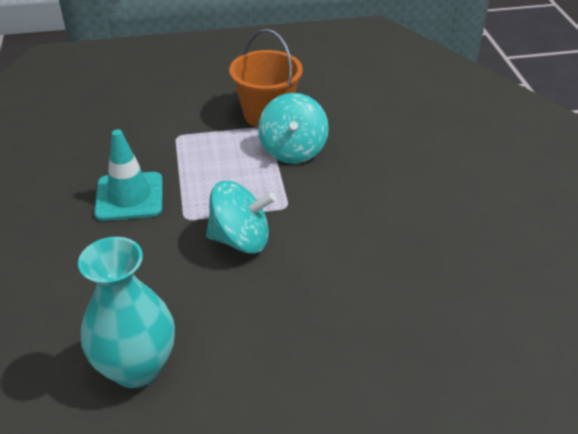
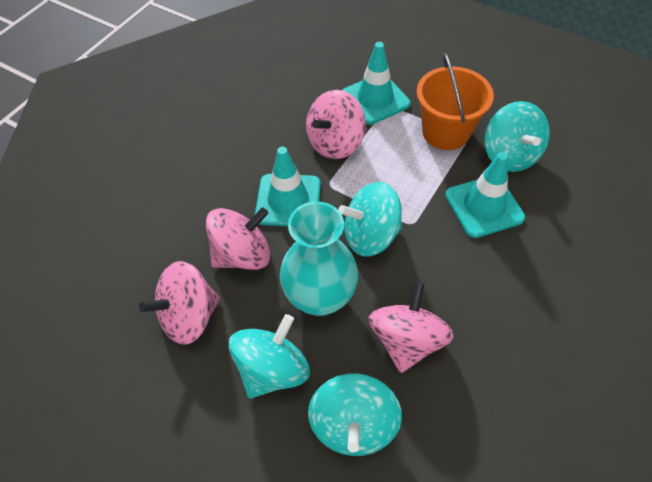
pink spinning top: 0 -> 4
turquoise spinning top: 2 -> 4
turquoise traffic cone: 1 -> 3

